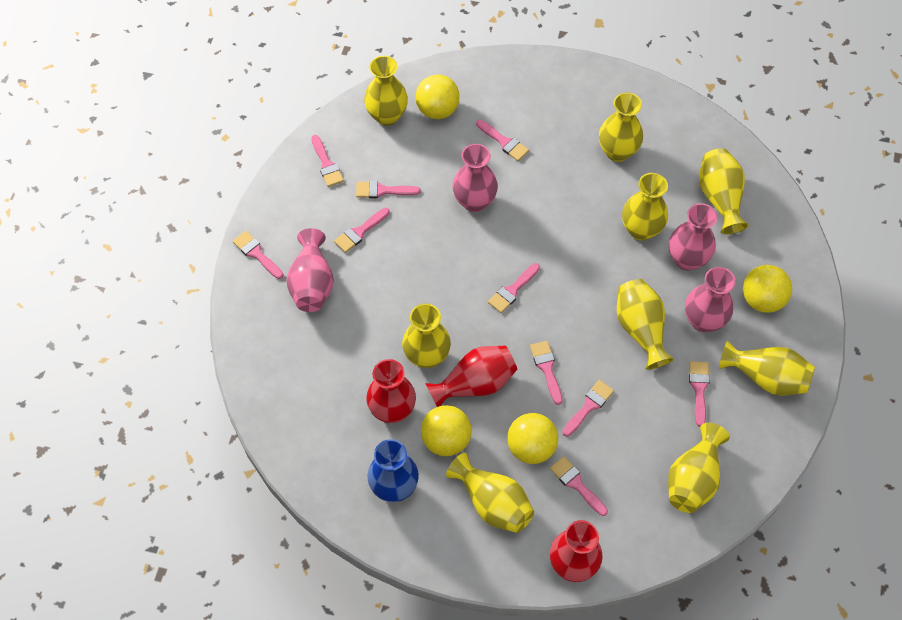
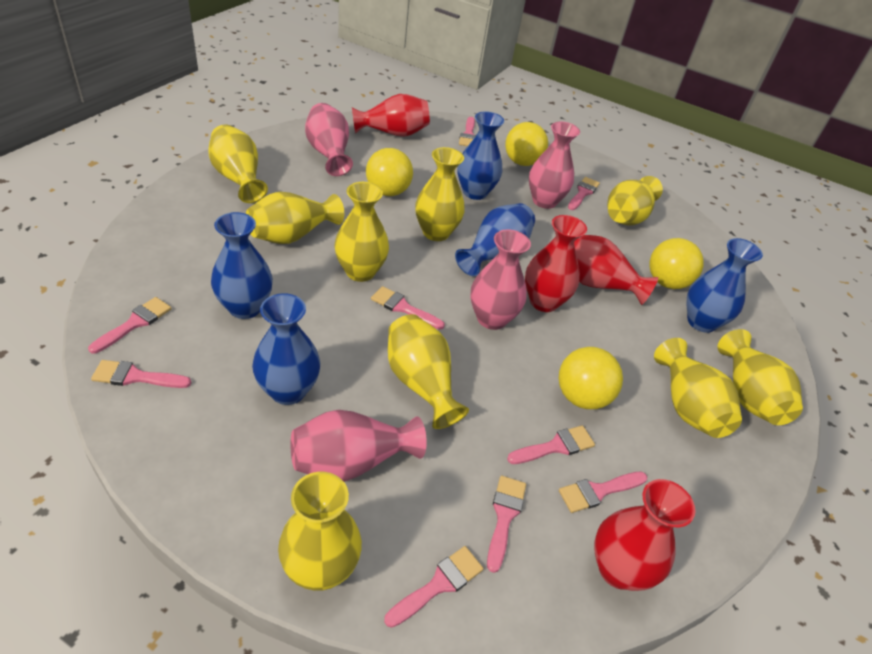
blue vase: 1 -> 5
pink brush: 10 -> 9
red vase: 3 -> 4

